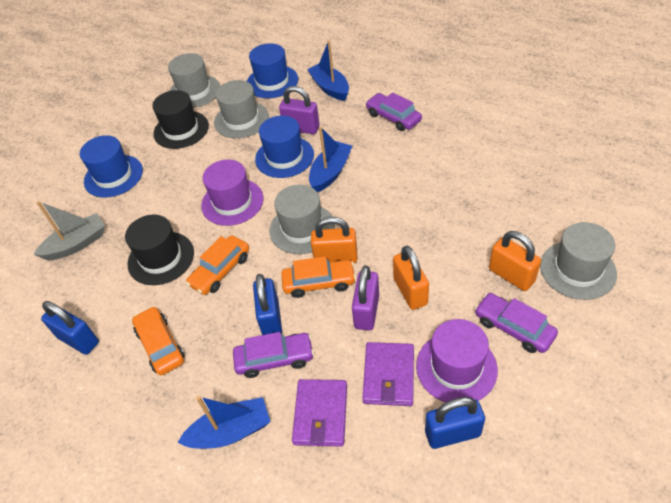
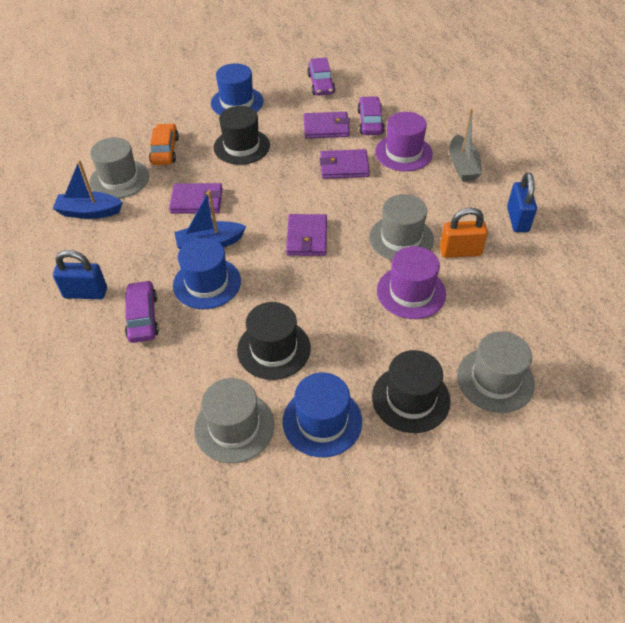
black hat: 2 -> 3
blue boat: 3 -> 2
blue padlock: 3 -> 2
orange car: 3 -> 1
orange padlock: 3 -> 1
purple padlock: 2 -> 0
purple wallet: 2 -> 4

